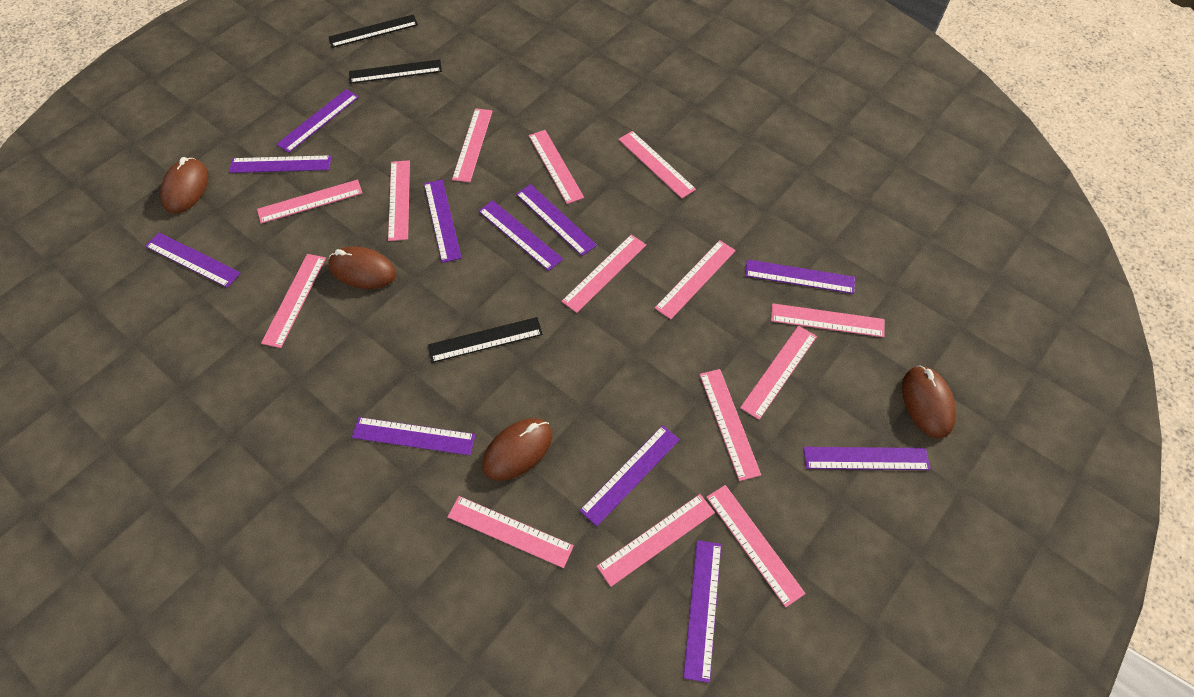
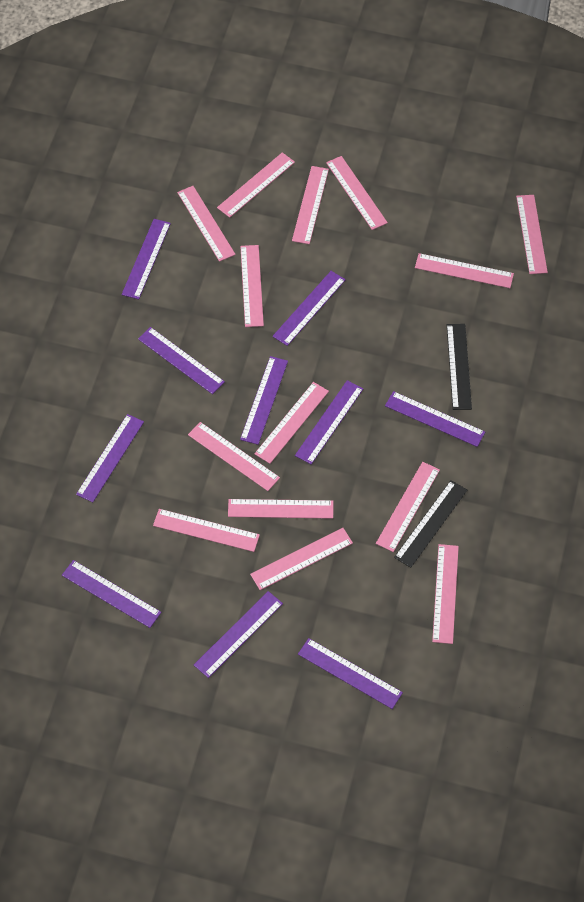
black ruler: 3 -> 2
brown mouse: 4 -> 0
purple ruler: 11 -> 10

